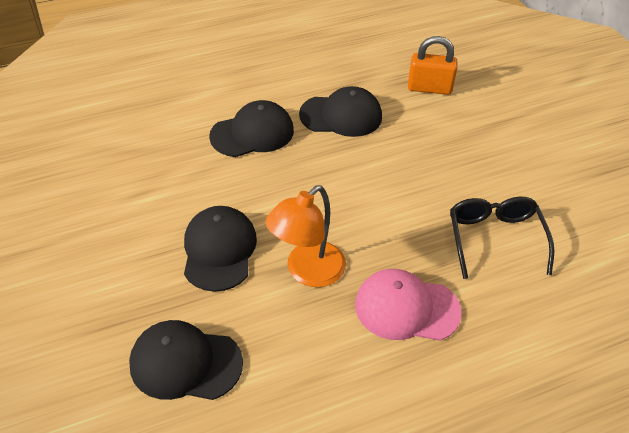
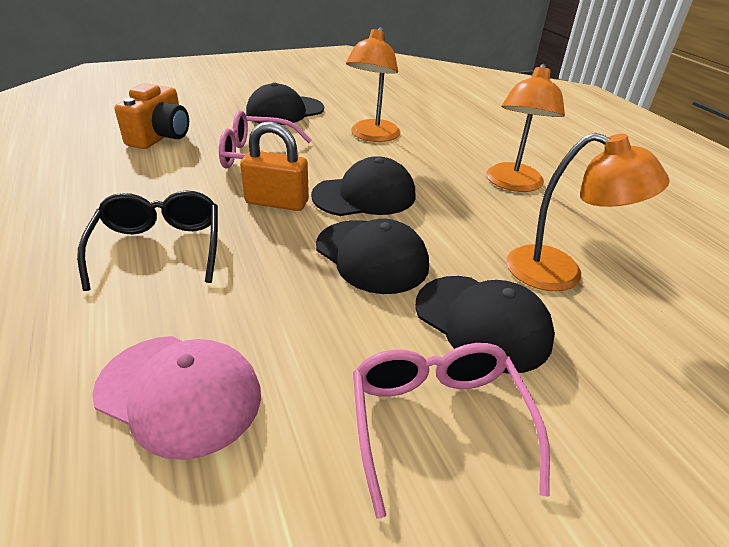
orange camera: 0 -> 1
orange lamp: 1 -> 3
pink glasses: 0 -> 2

